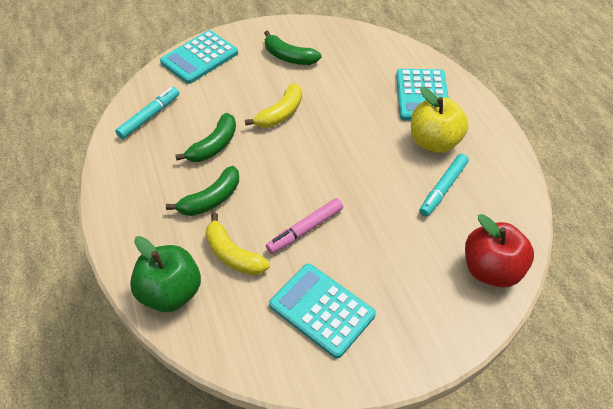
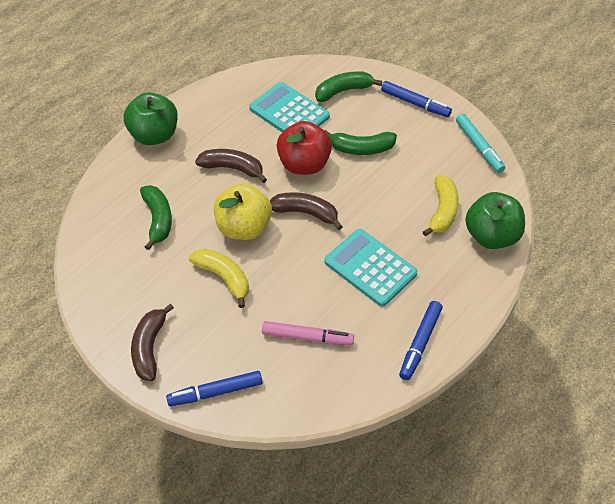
blue marker: 0 -> 3
brown banana: 0 -> 3
green apple: 1 -> 2
turquoise calculator: 3 -> 2
turquoise marker: 2 -> 1

